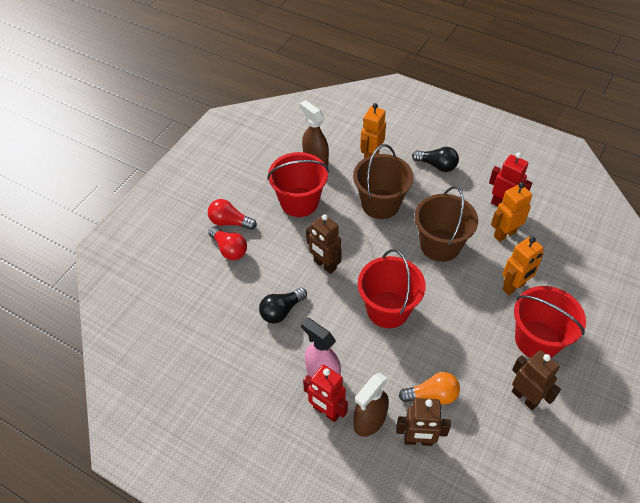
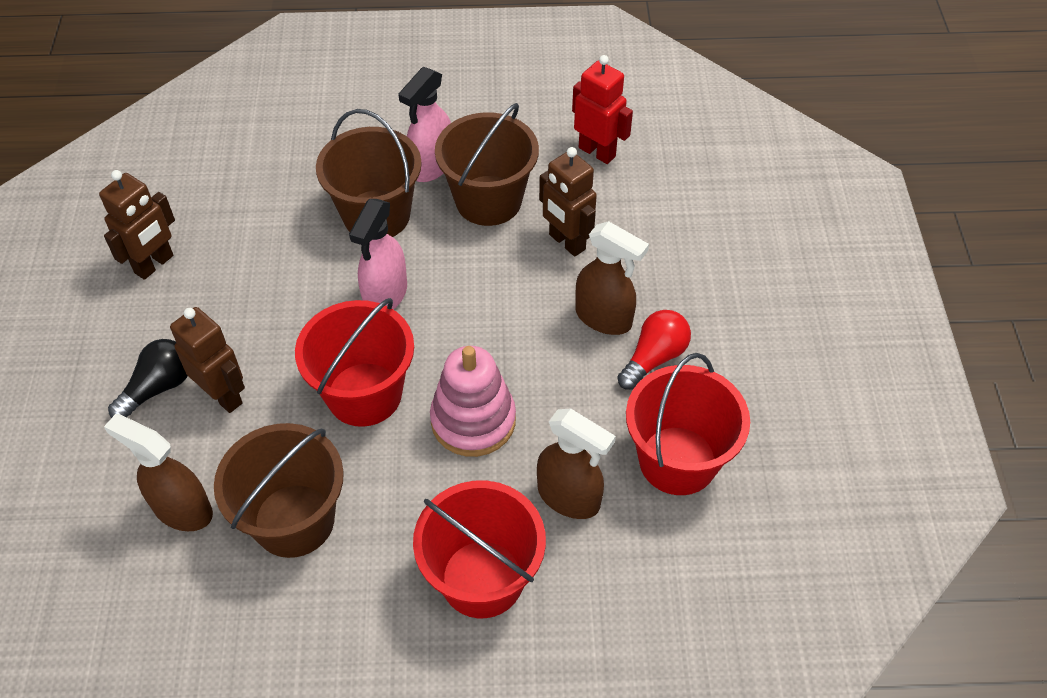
black light bulb: 2 -> 1
brown bucket: 2 -> 3
brown spray bottle: 2 -> 3
orange light bulb: 1 -> 0
orange robot: 3 -> 0
pink spray bottle: 1 -> 2
pink stacking toy: 0 -> 1
red light bulb: 2 -> 1
red robot: 2 -> 1

